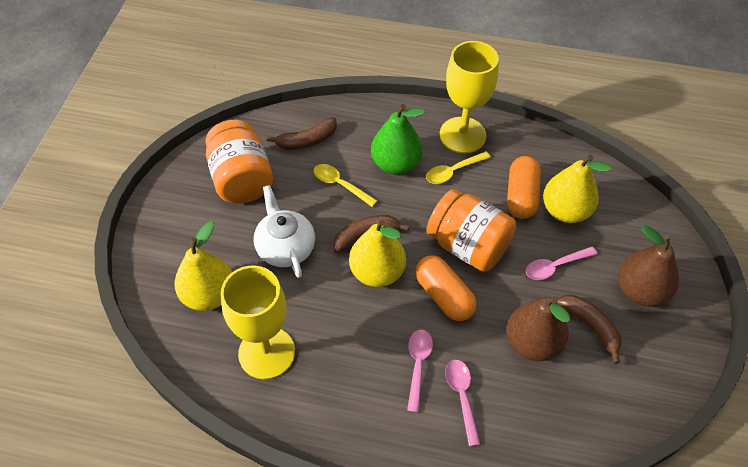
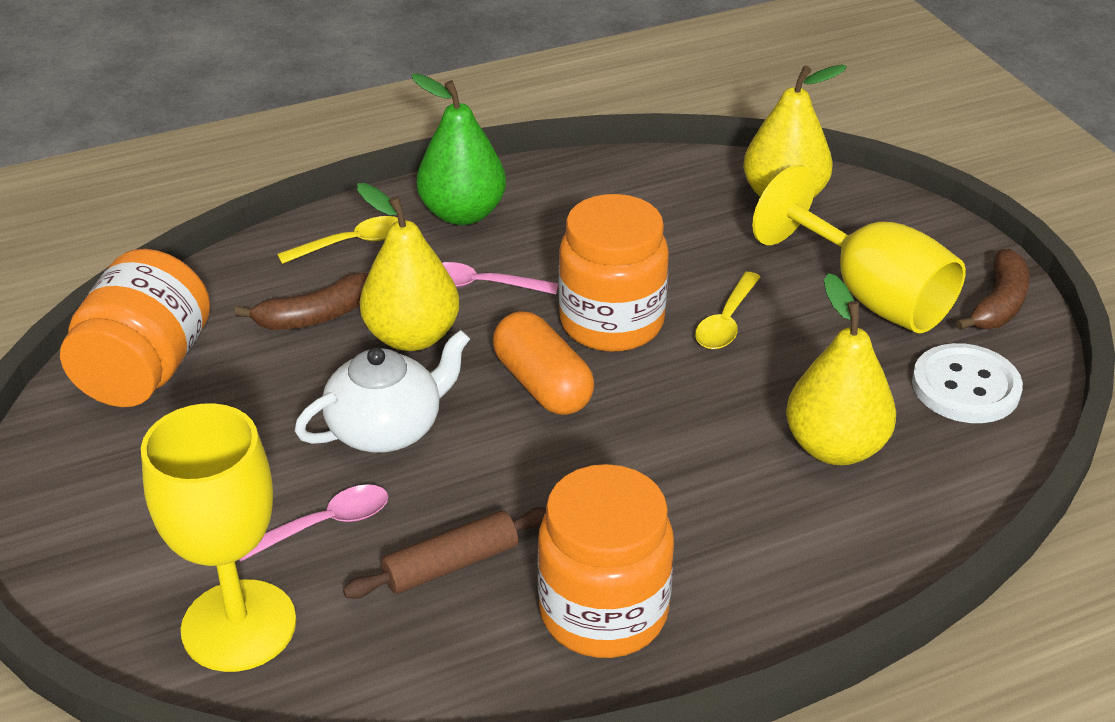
brown banana: 3 -> 2
brown pear: 2 -> 0
brown rolling pin: 0 -> 1
orange capsule: 2 -> 1
orange jar: 2 -> 3
pink spoon: 3 -> 2
white button: 0 -> 1

